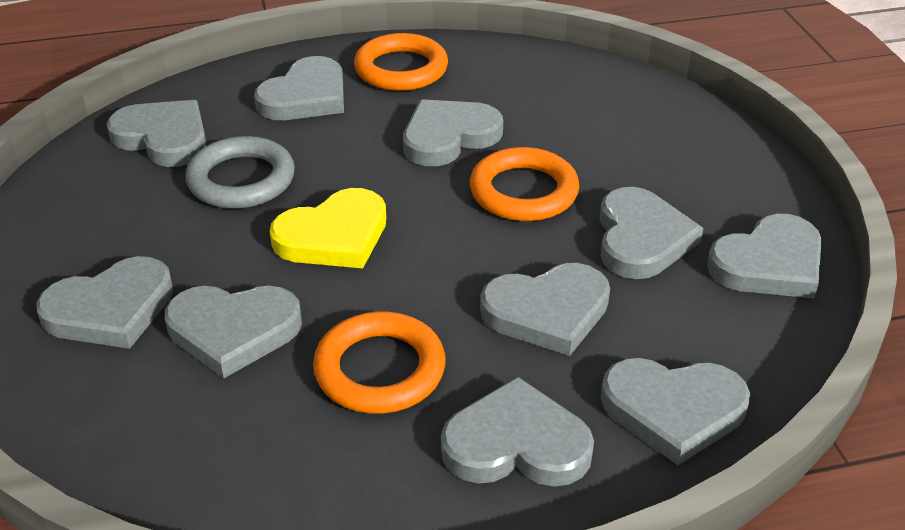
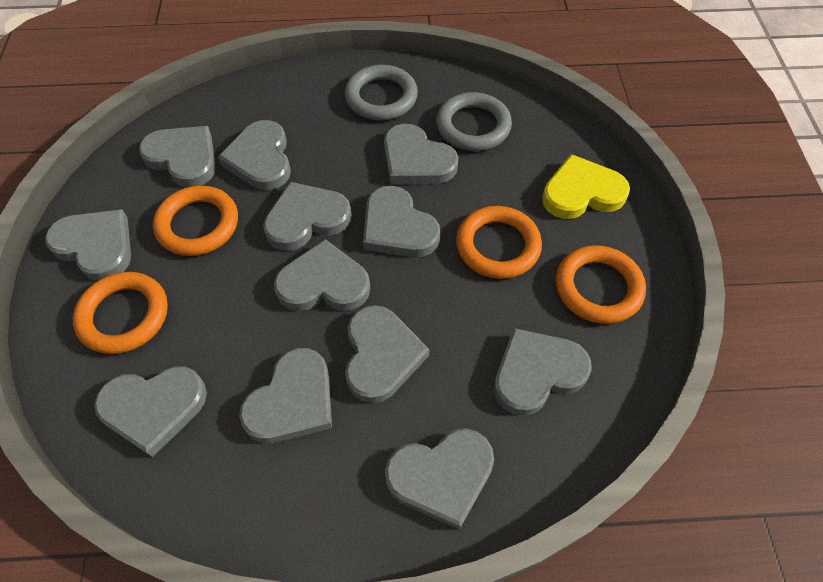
grey heart: 10 -> 12
grey ring: 1 -> 2
orange ring: 3 -> 4

